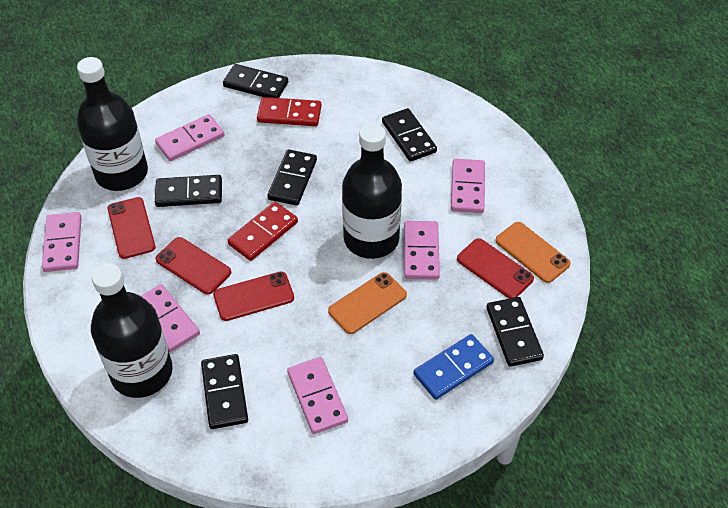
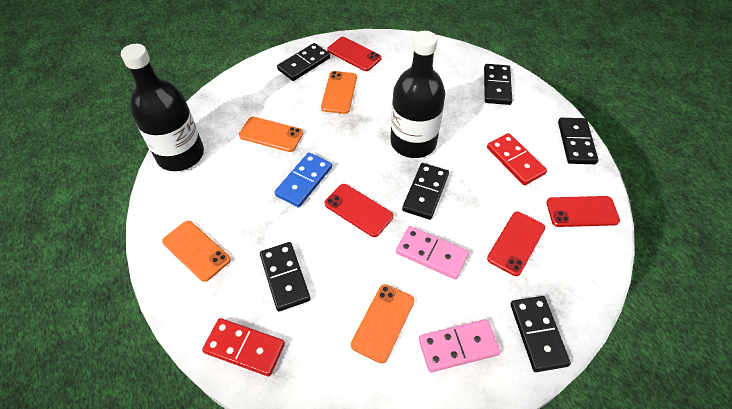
black bottle: 3 -> 2
orange phone: 2 -> 4
pink domino: 6 -> 2

